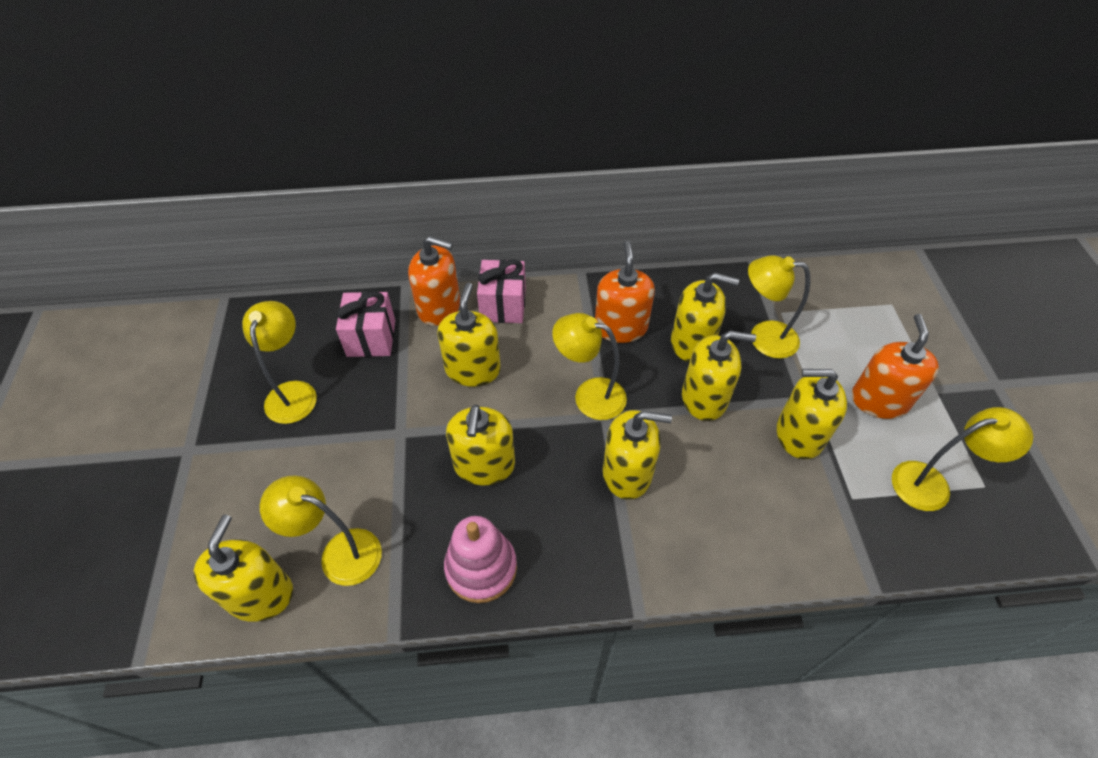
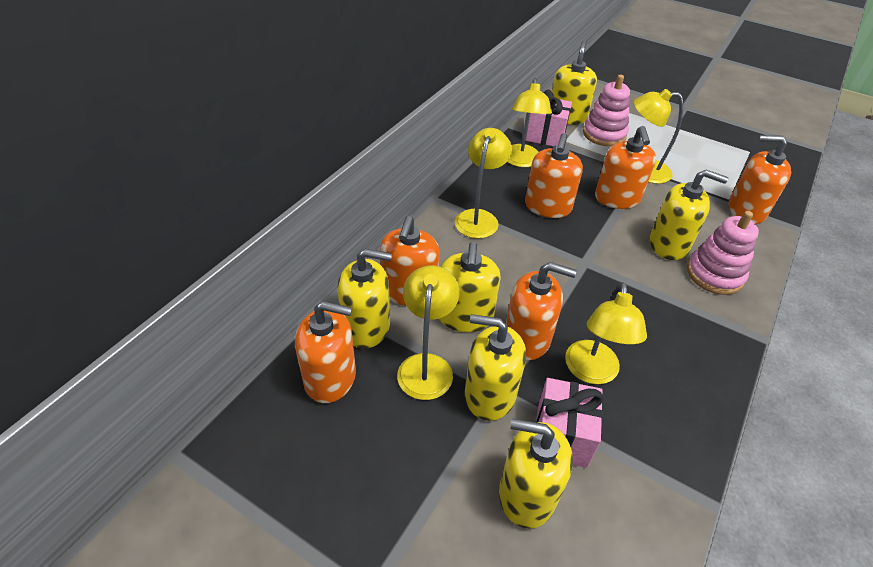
orange soap dispenser: 3 -> 6
pink stacking toy: 1 -> 2
yellow soap dispenser: 7 -> 6

